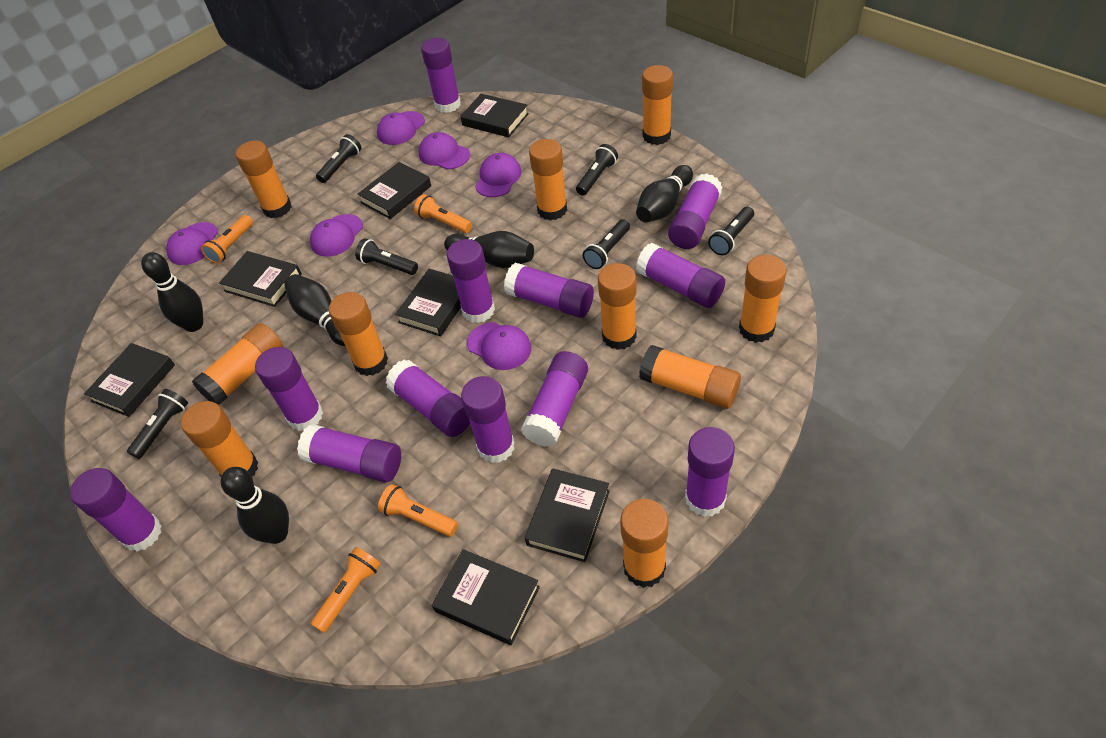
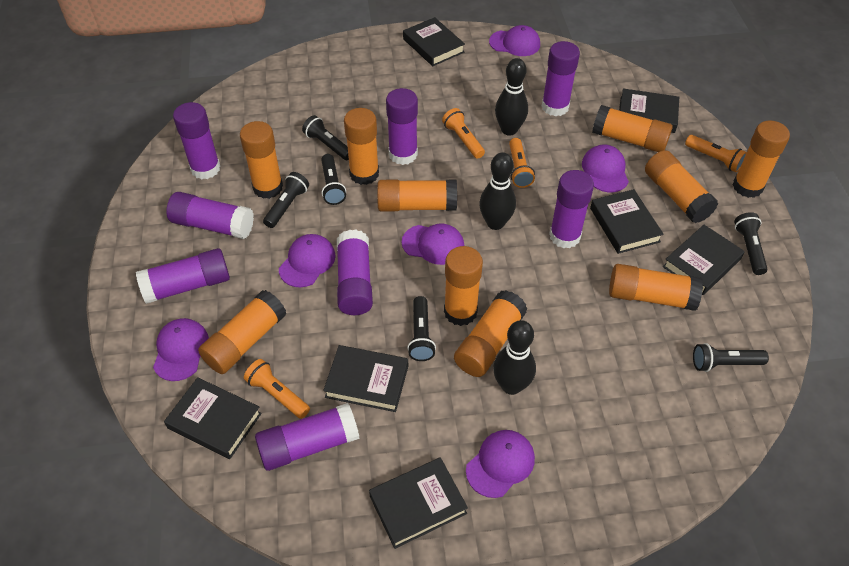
black bowling pin: 5 -> 3
purple glue stick: 12 -> 8

